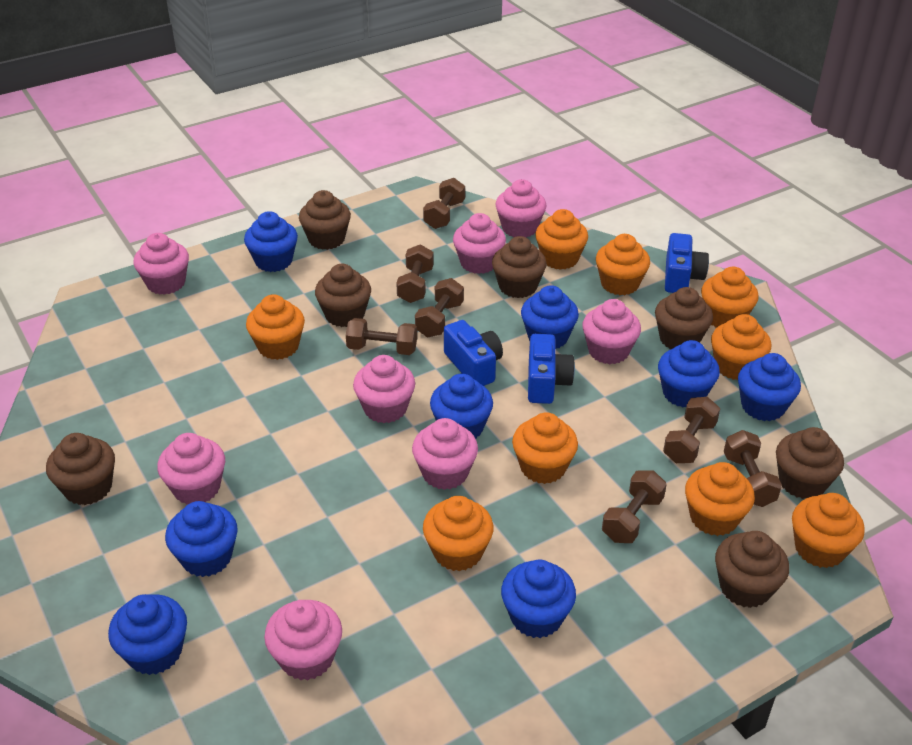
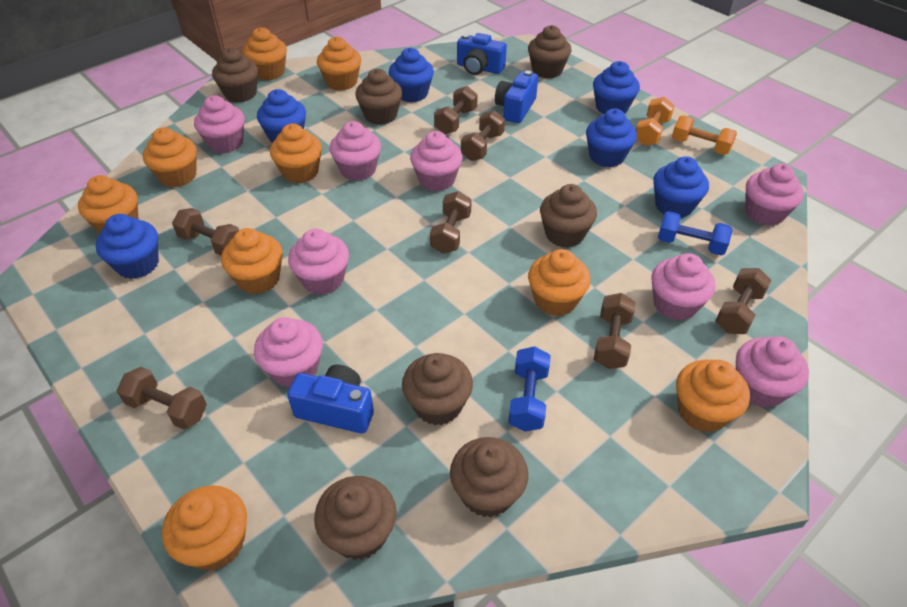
blue cupcake: 8 -> 6
blue dumbbell: 0 -> 2
orange dumbbell: 0 -> 2

